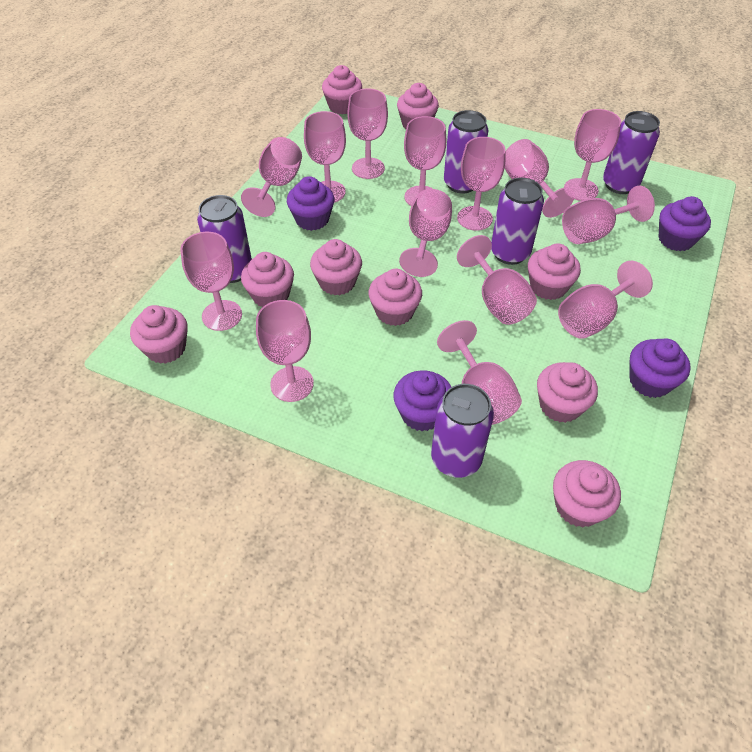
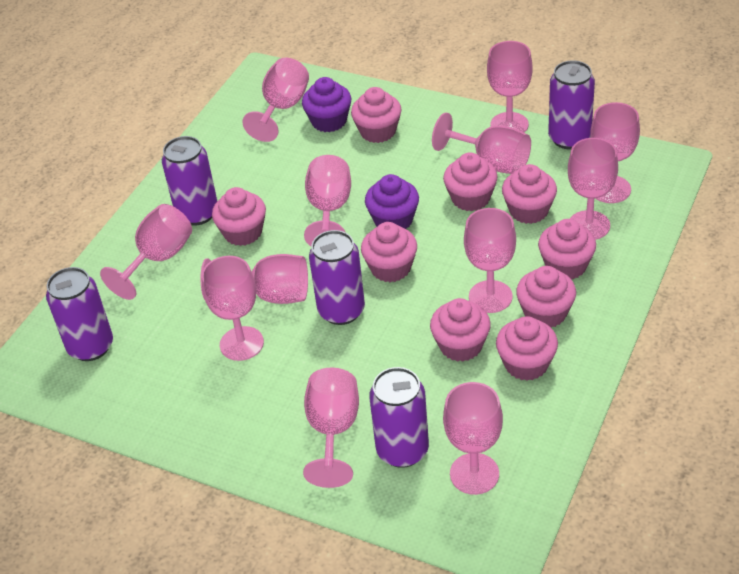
pink goblet: 14 -> 12
purple cupcake: 4 -> 2

